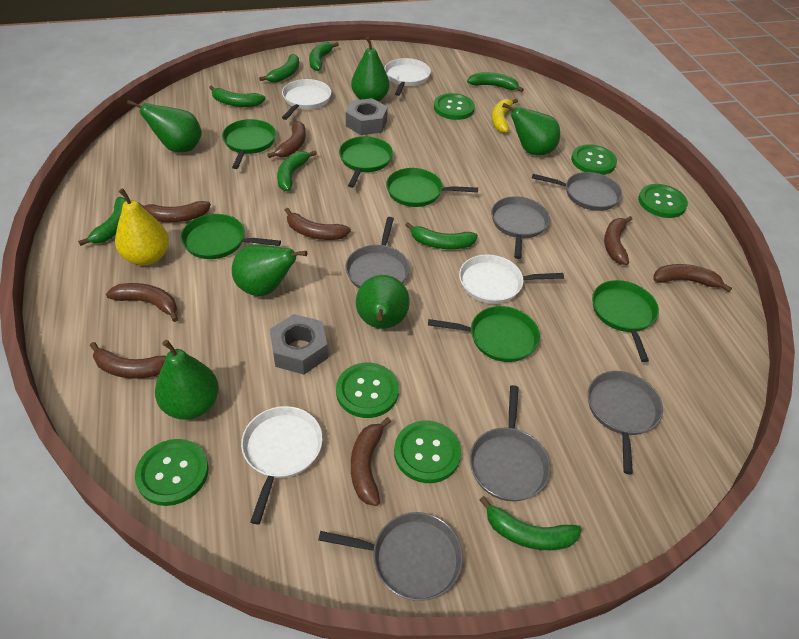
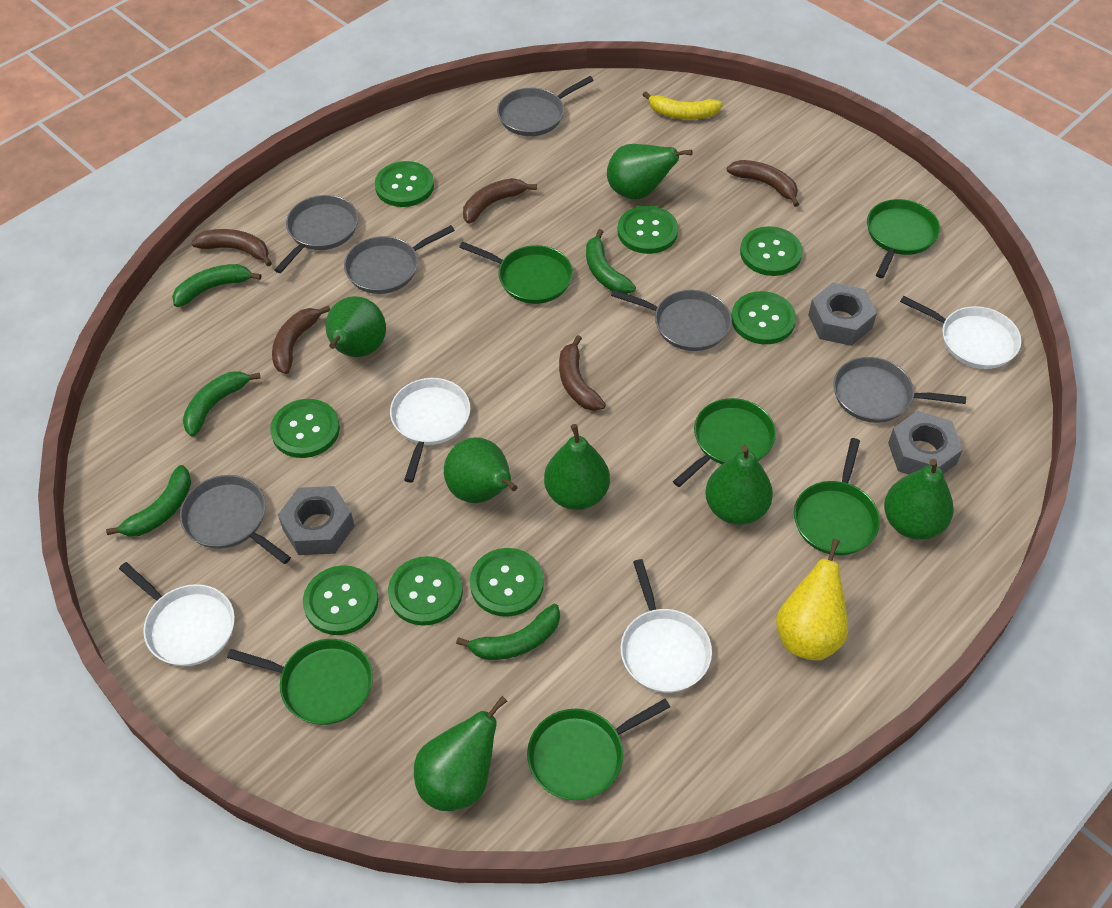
brown banana: 8 -> 5
green banana: 8 -> 5
green button: 6 -> 8
green pear: 6 -> 7
grey nut: 2 -> 3

